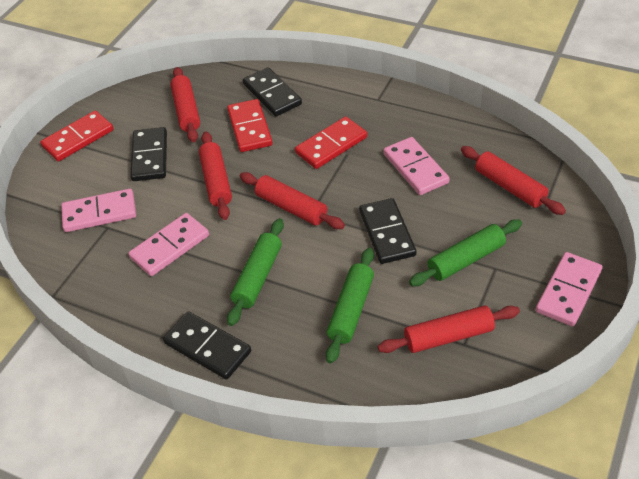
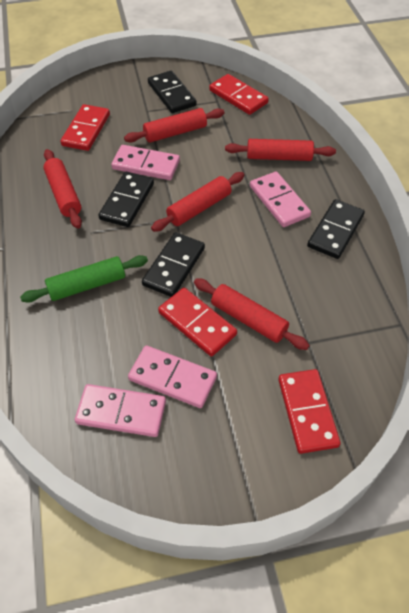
green rolling pin: 3 -> 1
red domino: 3 -> 4

